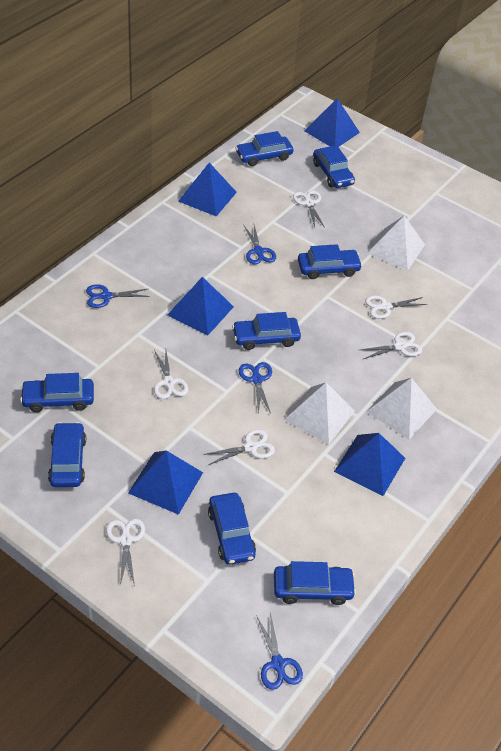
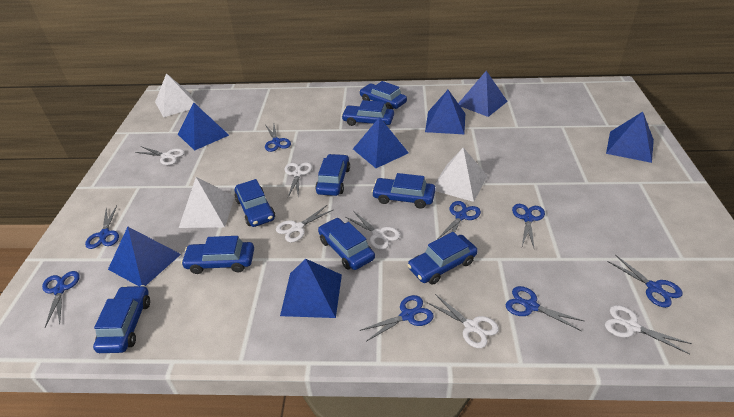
blue car: 8 -> 9
blue pyramid: 5 -> 7
blue scissors: 4 -> 8

